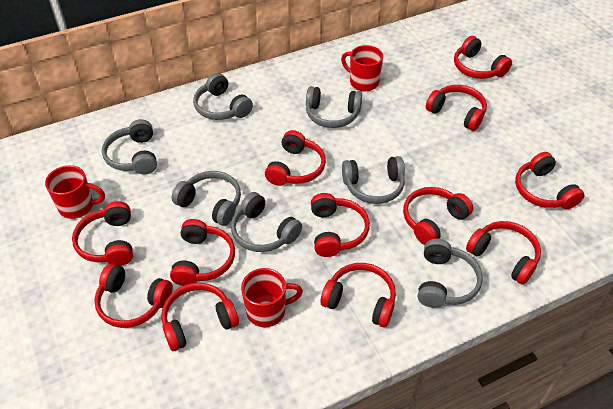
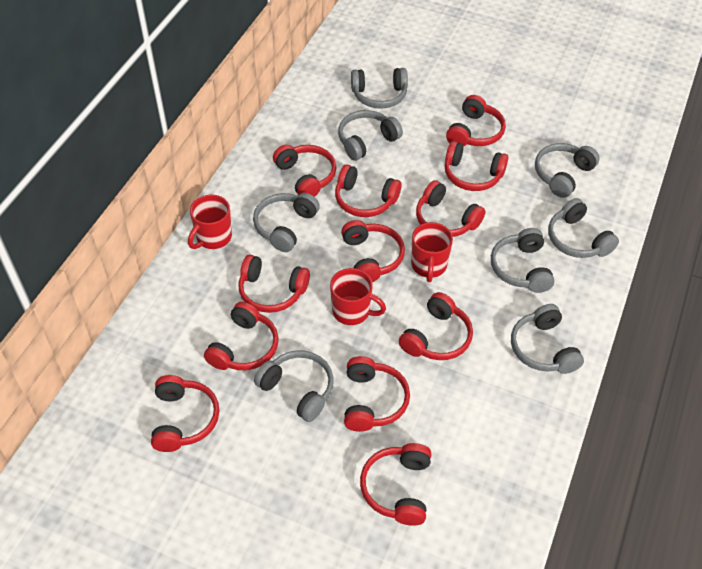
grey headphones: 7 -> 8

